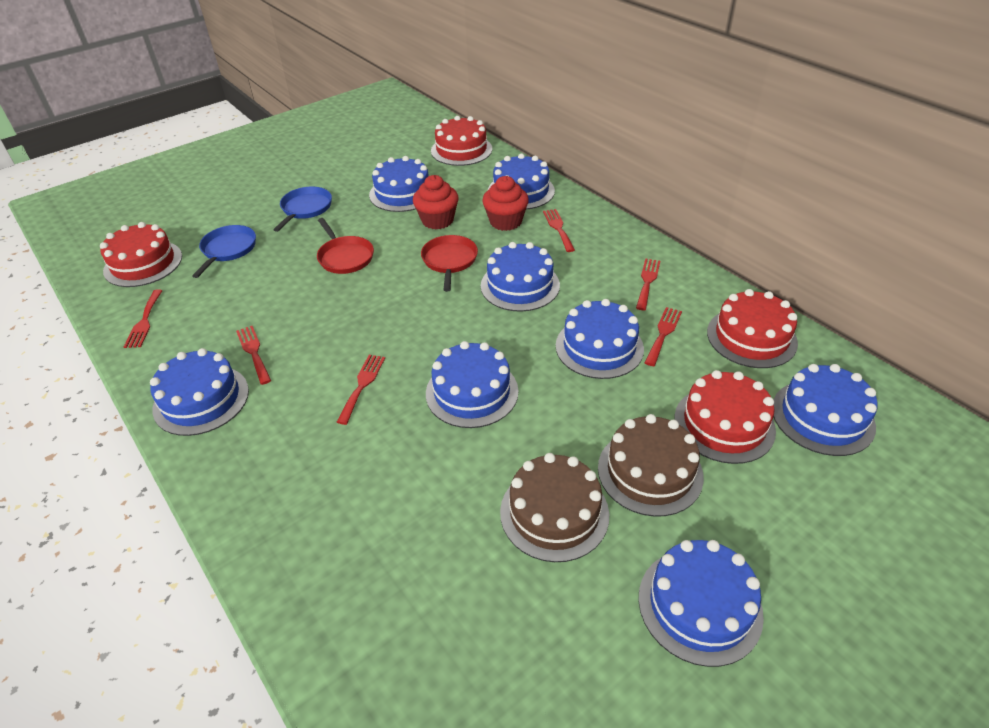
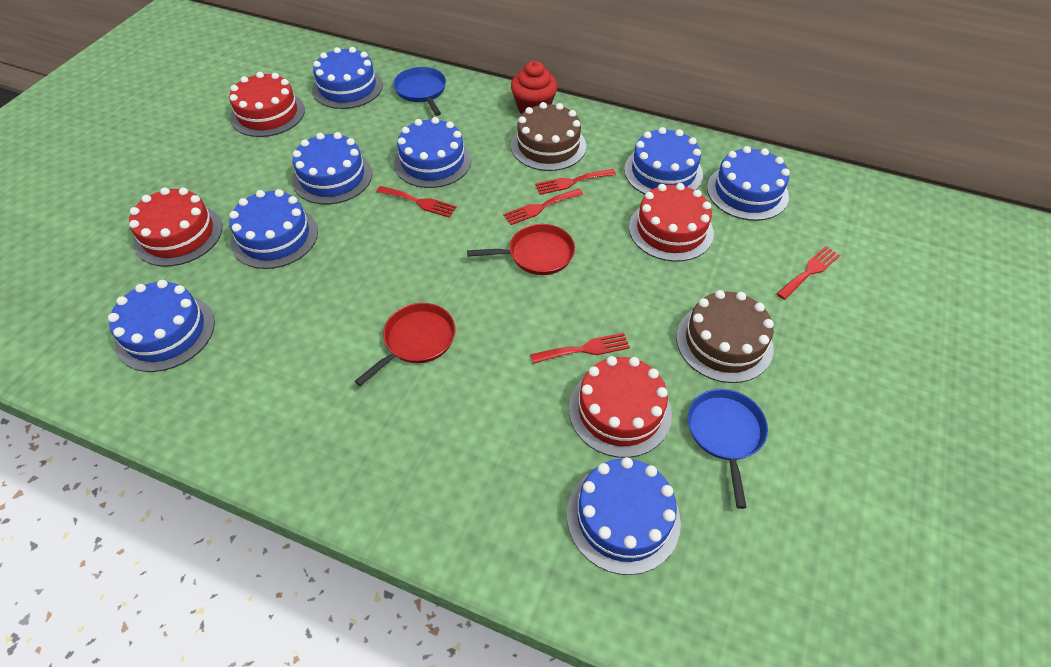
red cupcake: 2 -> 1
red fork: 6 -> 5

